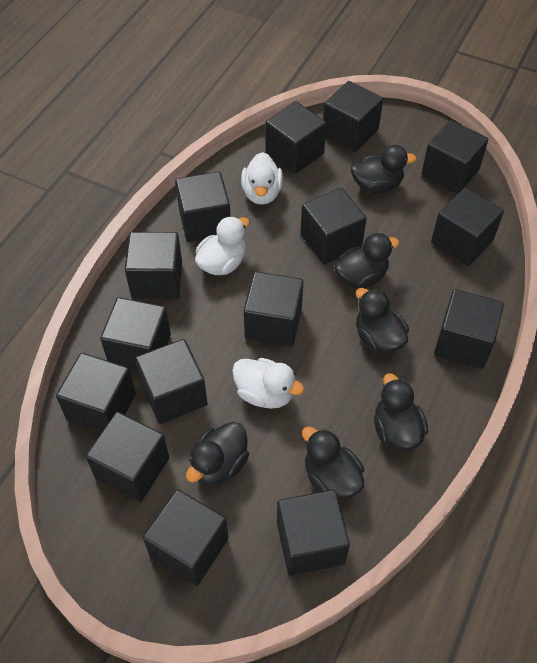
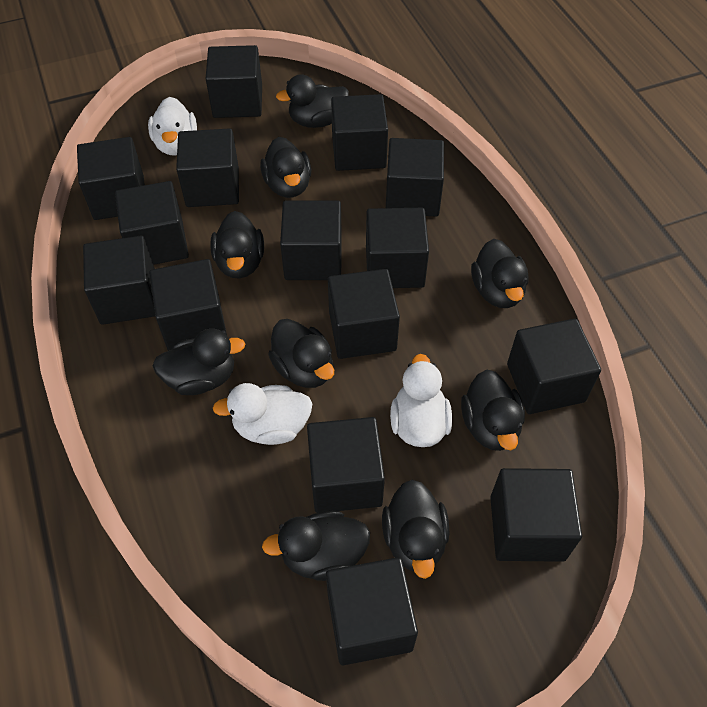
black duck: 6 -> 9

